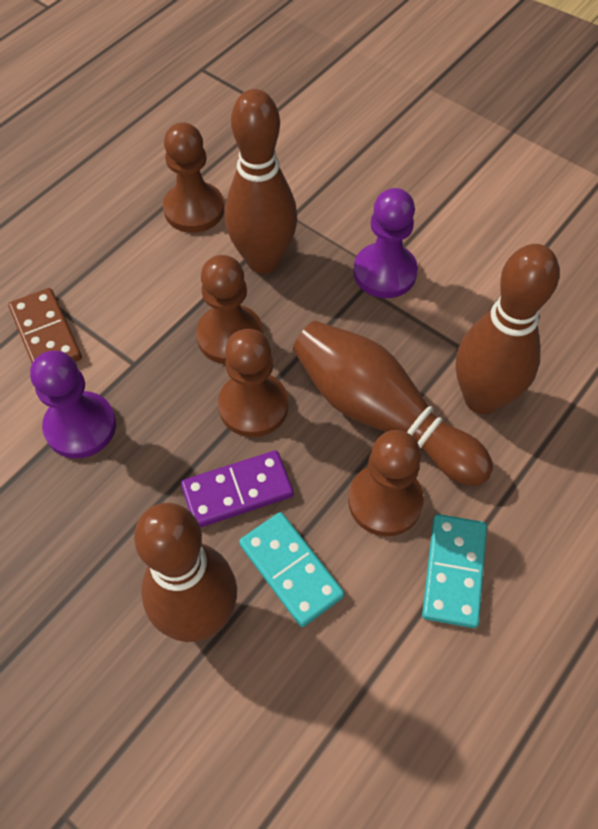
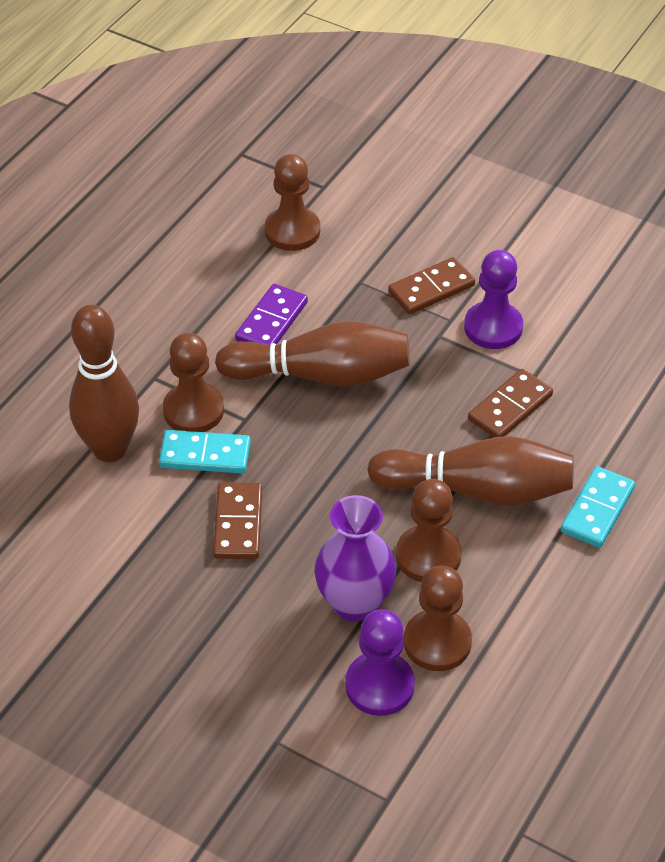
brown bowling pin: 4 -> 3
brown domino: 1 -> 3
purple vase: 0 -> 1

